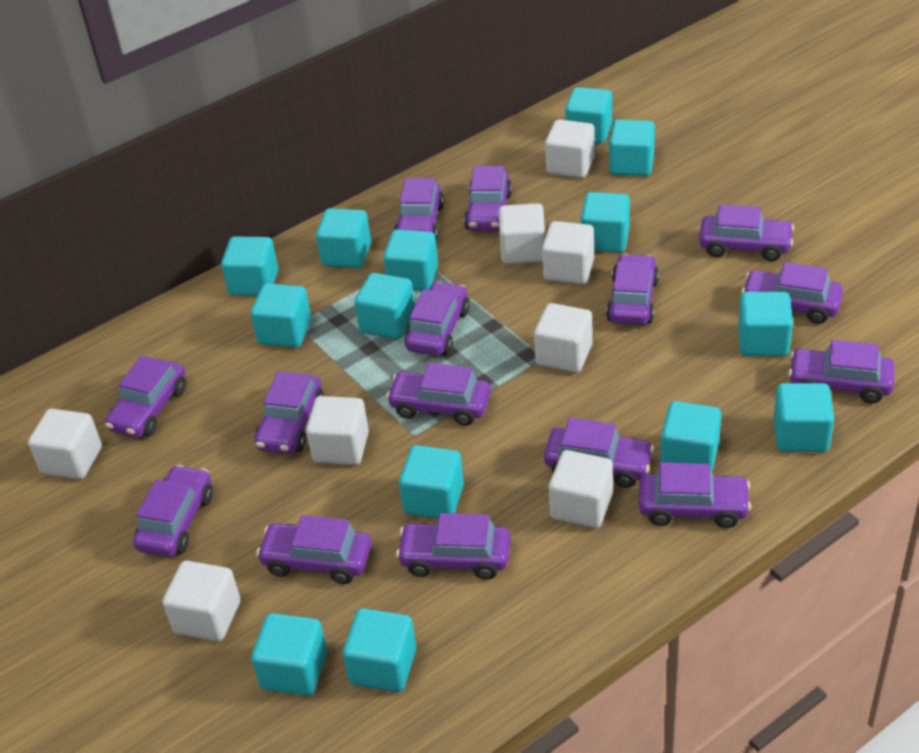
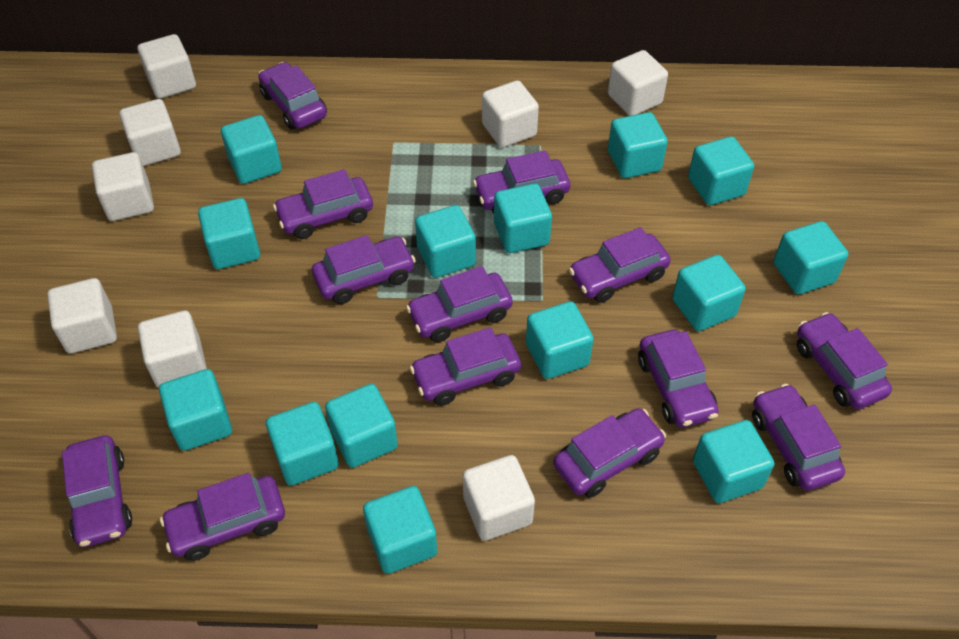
purple car: 15 -> 13

